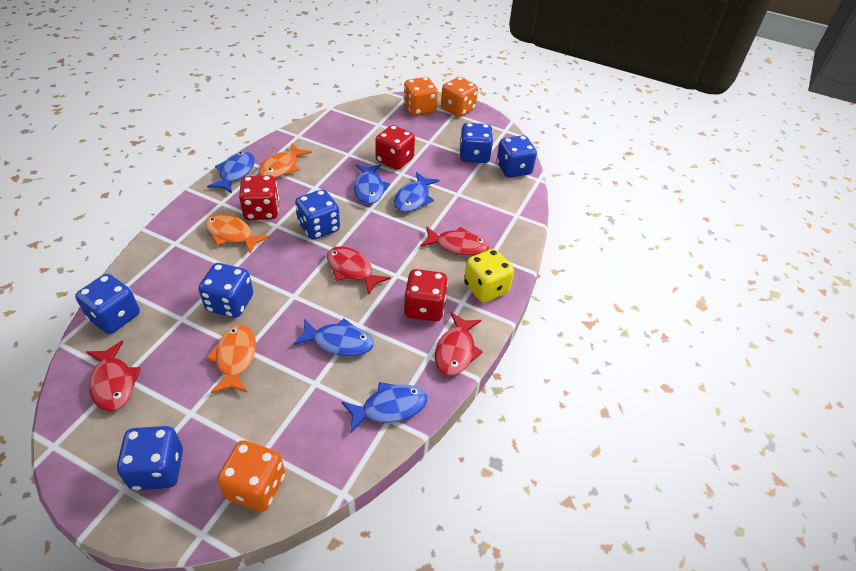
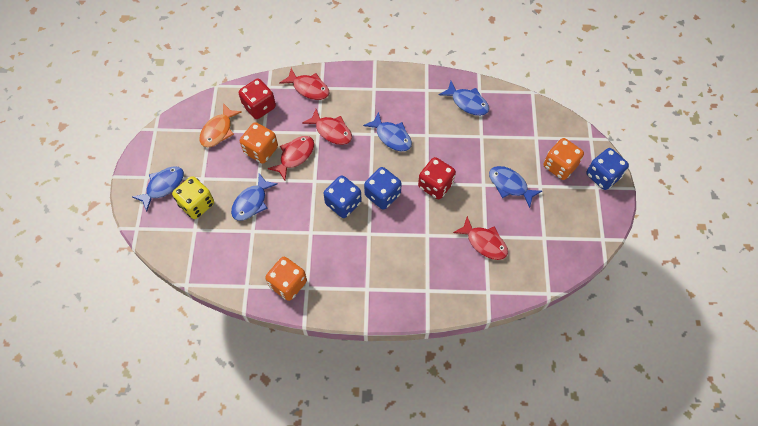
blue dice: 6 -> 3
orange fish: 3 -> 1
red dice: 3 -> 2

